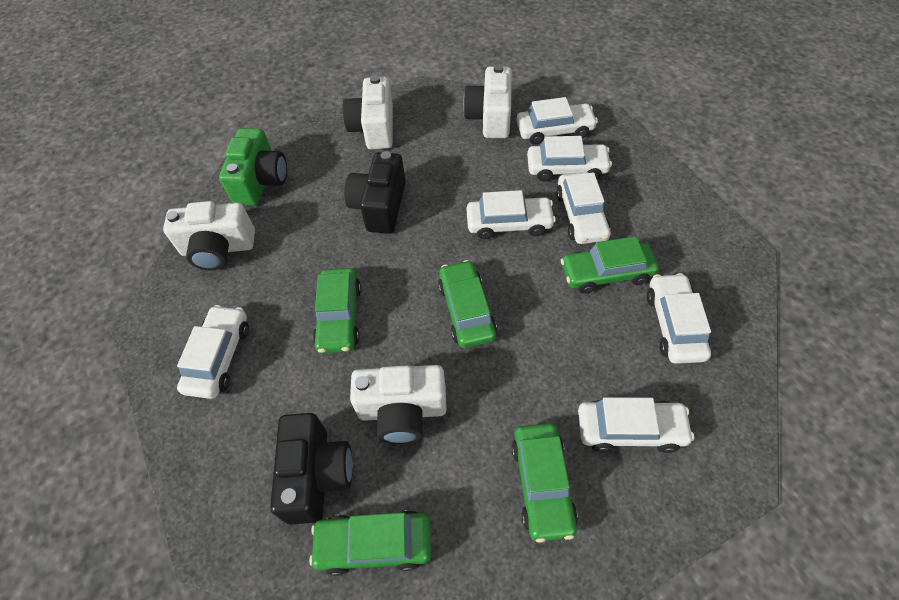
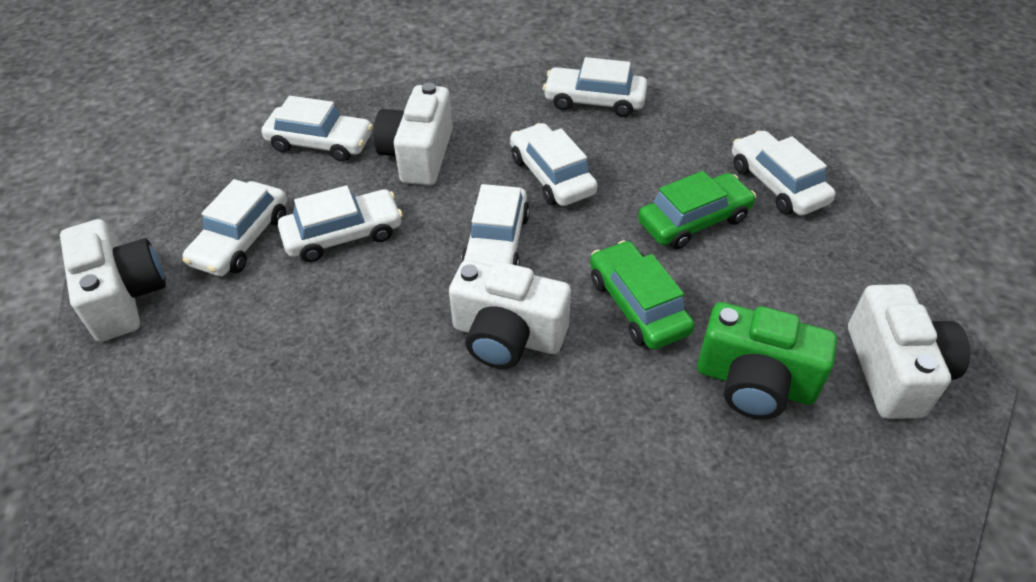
black camera: 2 -> 0
green car: 5 -> 2

